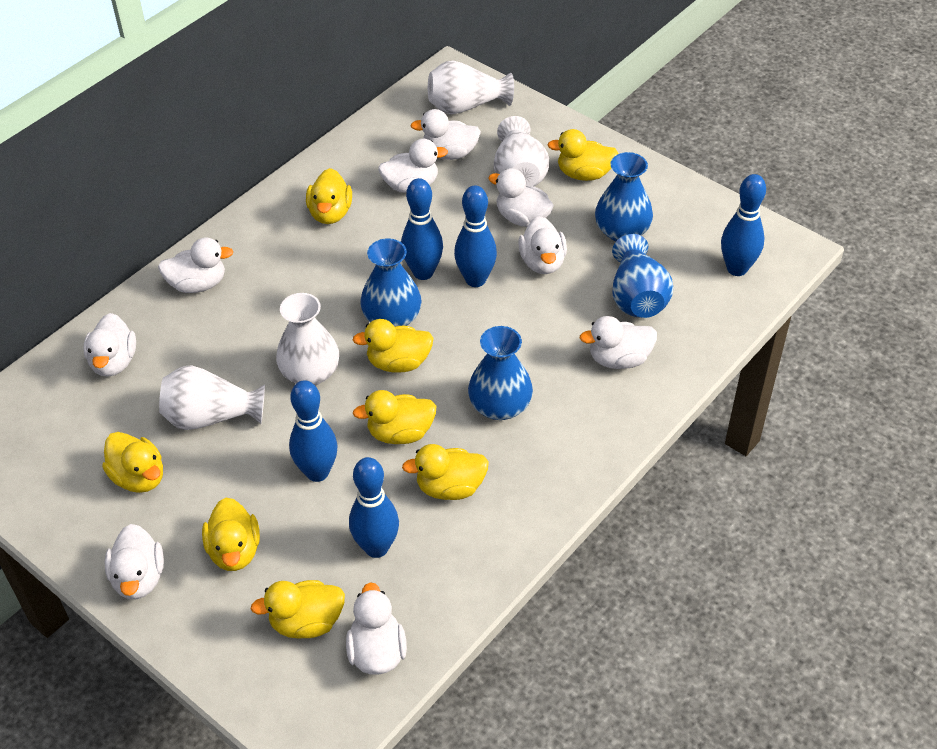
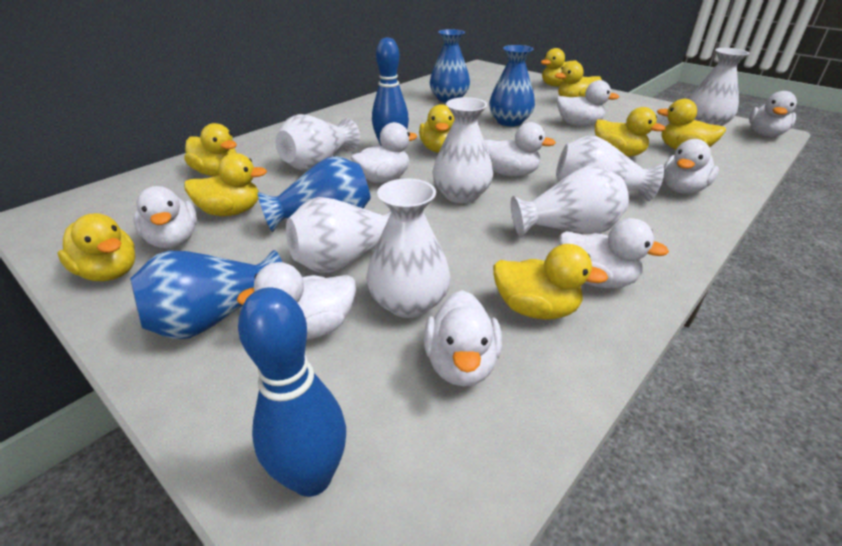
blue bowling pin: 5 -> 2
white vase: 4 -> 7
yellow duck: 8 -> 9

